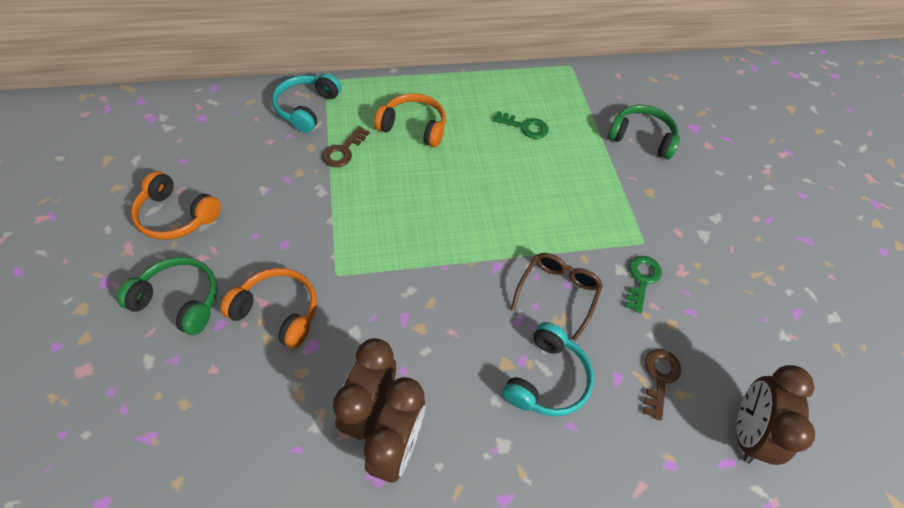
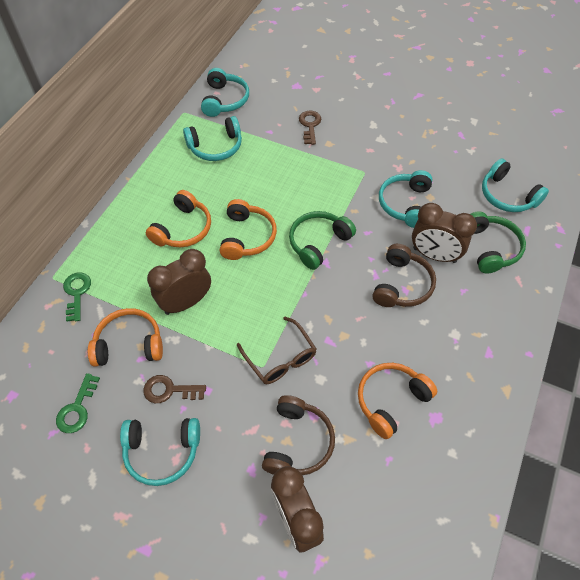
brown headphones: 0 -> 2
orange headphones: 3 -> 4
turquoise headphones: 2 -> 5

